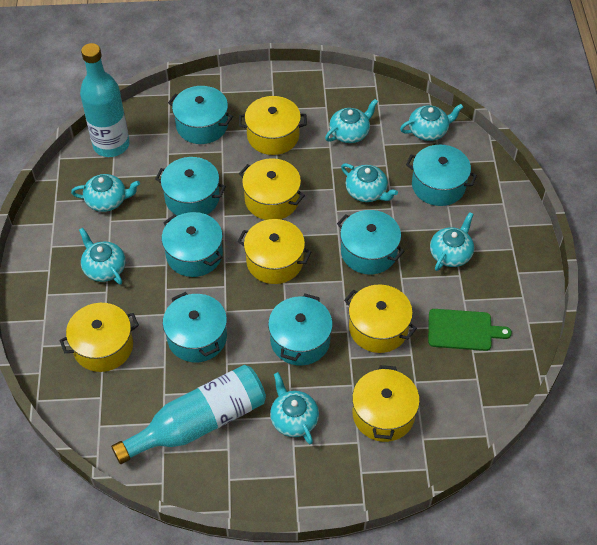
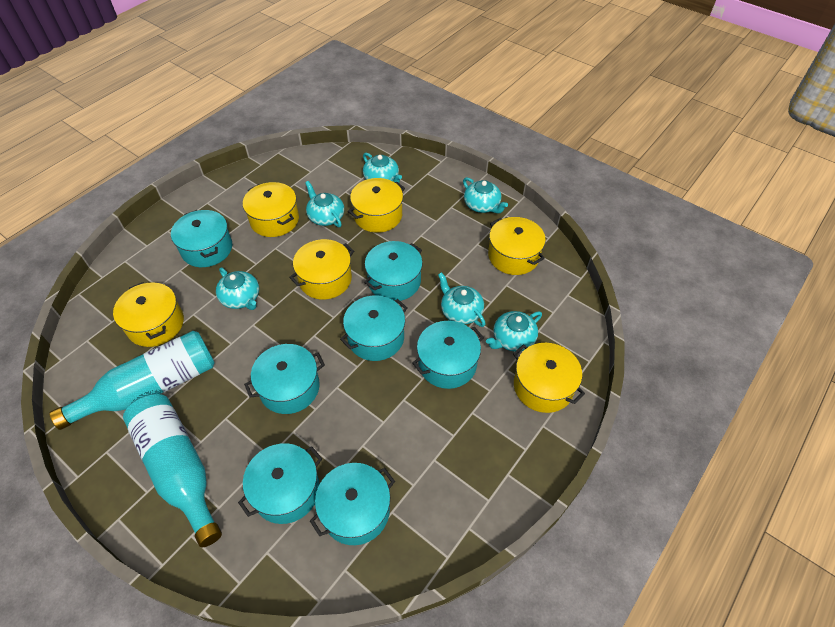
green cutting board: 1 -> 0
turquoise teapot: 7 -> 6

